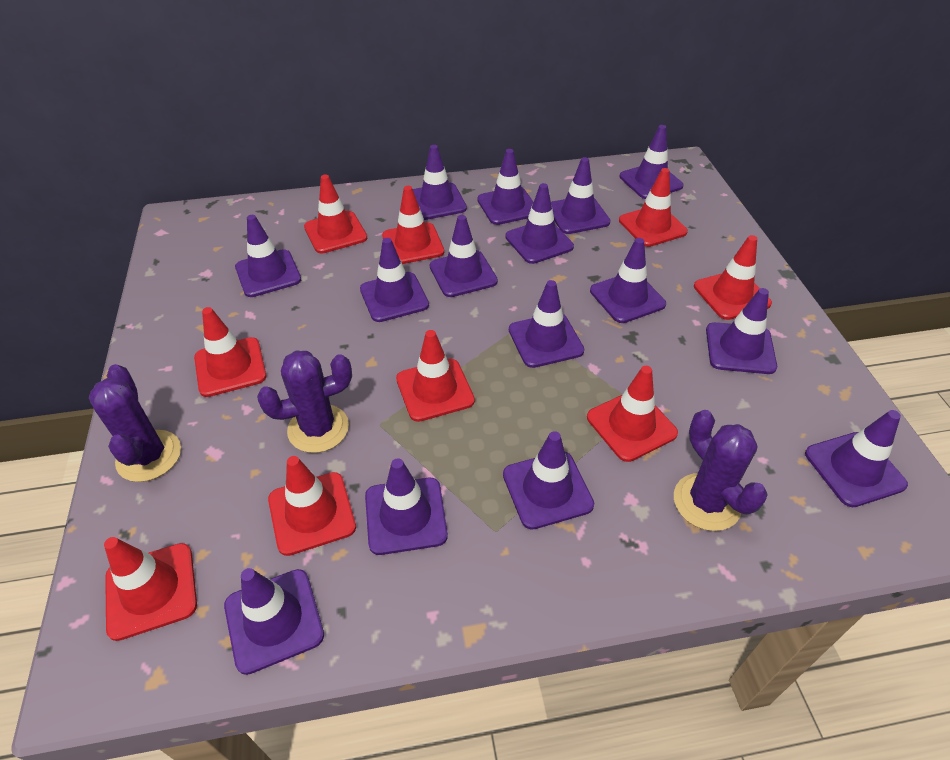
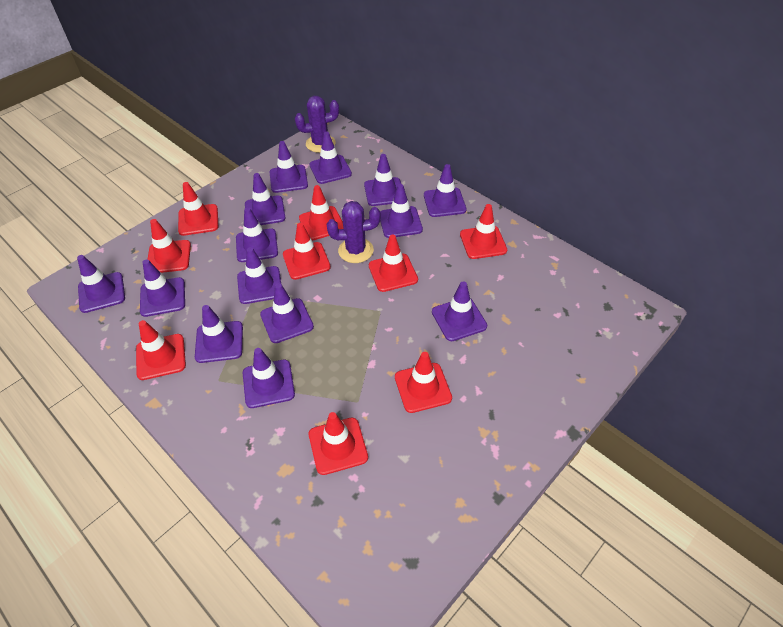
purple cactus: 3 -> 2
purple traffic cone: 15 -> 14

